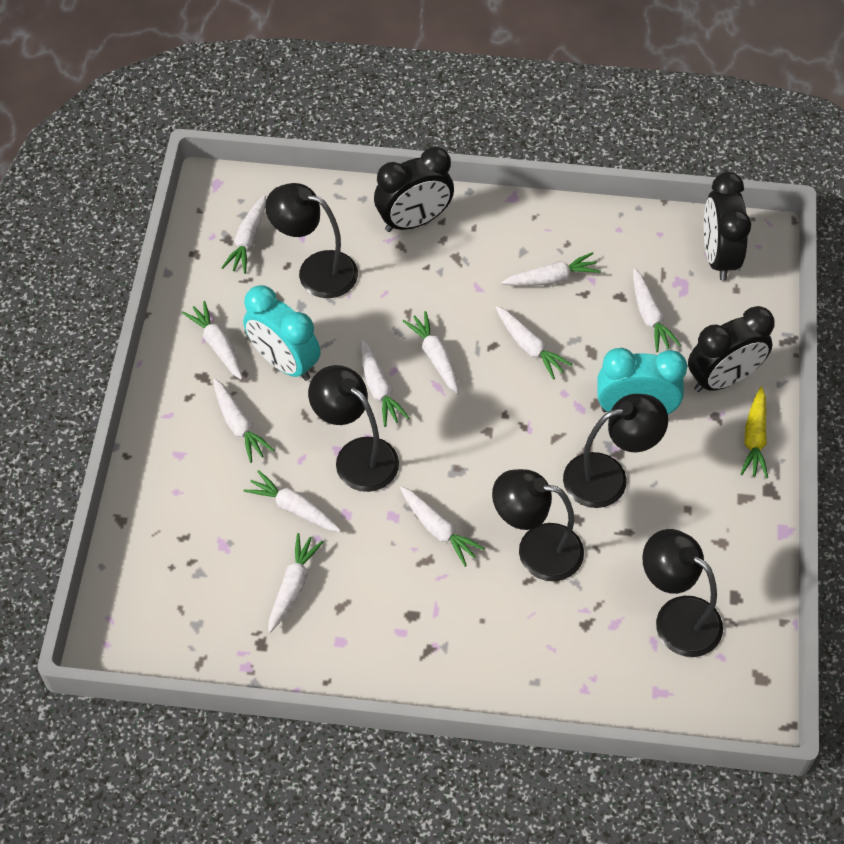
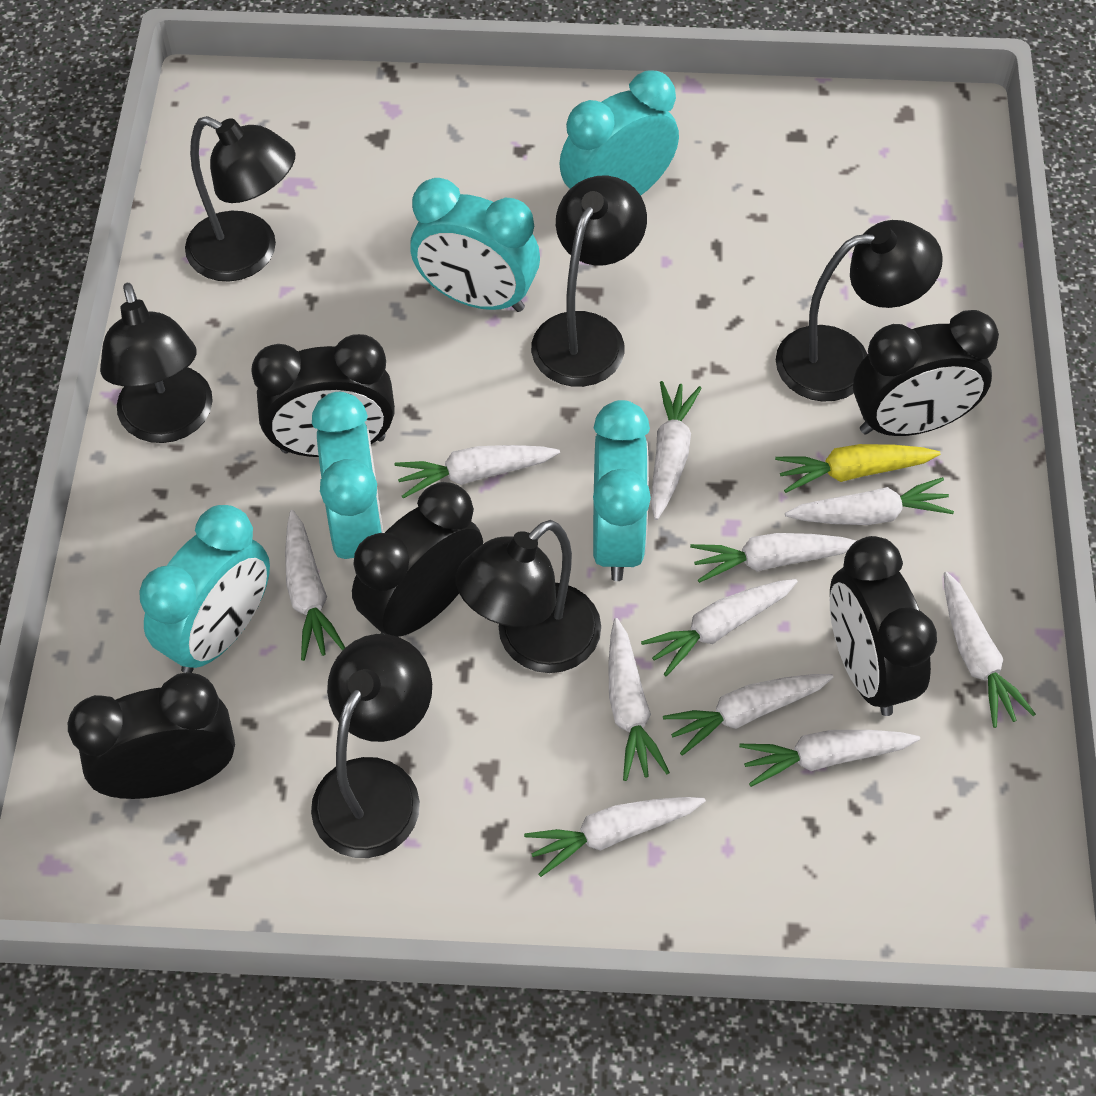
black clock: 3 -> 5
black lamp: 5 -> 6
turquoise clock: 2 -> 5

